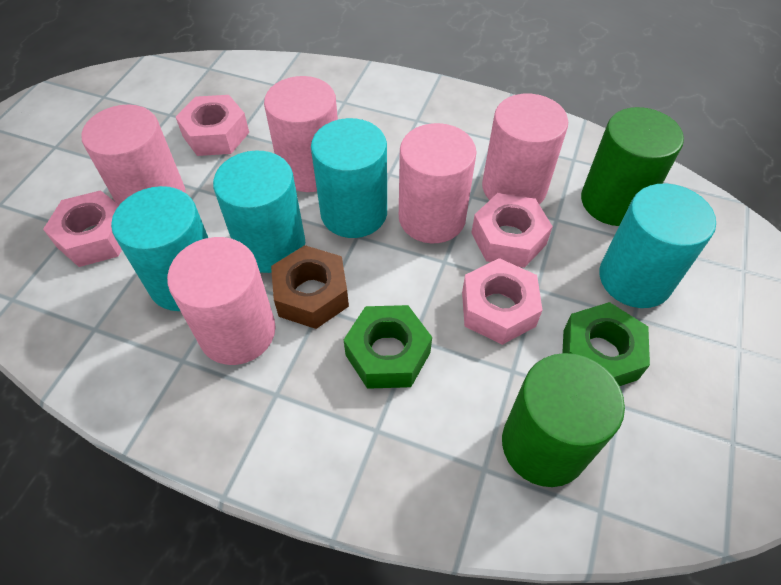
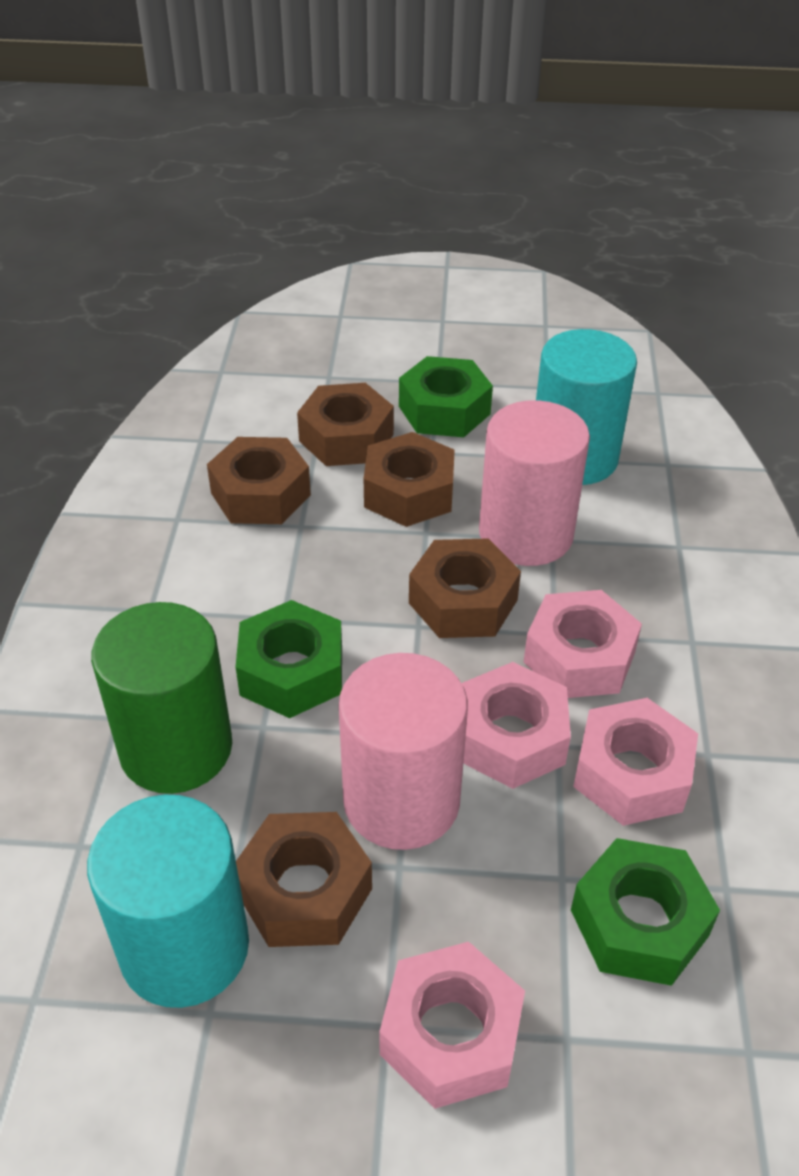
brown nut: 1 -> 5
green cylinder: 2 -> 1
green nut: 2 -> 3
pink cylinder: 5 -> 2
turquoise cylinder: 4 -> 2

